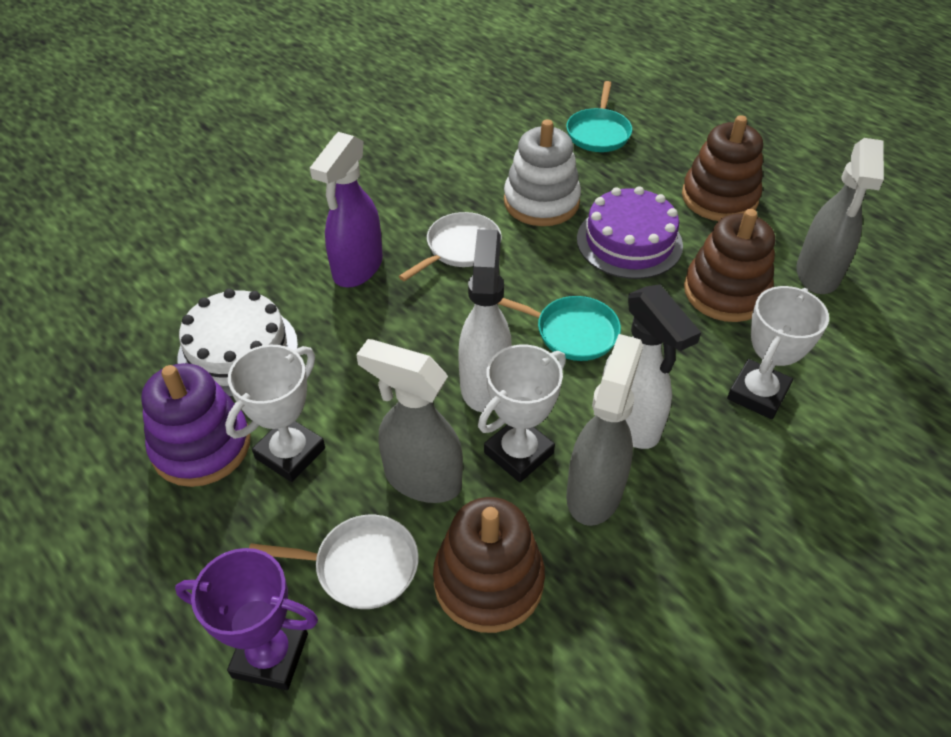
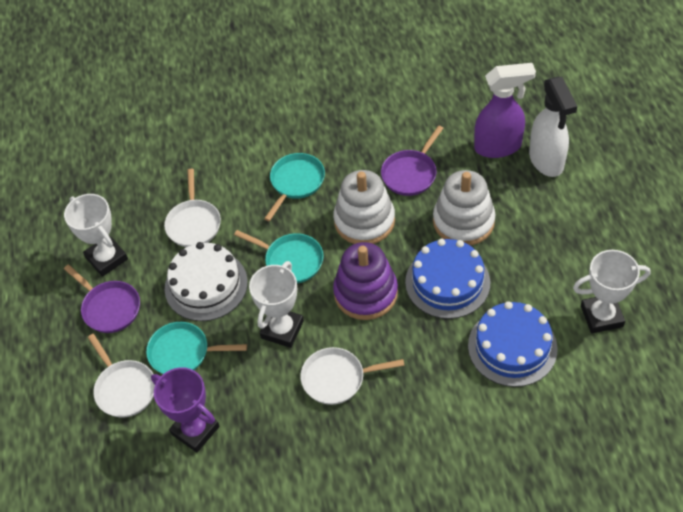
blue cake: 0 -> 2
brown stacking toy: 3 -> 0
grey spray bottle: 3 -> 0
purple cake: 1 -> 0
purple pan: 0 -> 2
turquoise pan: 2 -> 3
white pan: 2 -> 3
white spray bottle: 2 -> 1
white stacking toy: 1 -> 2

